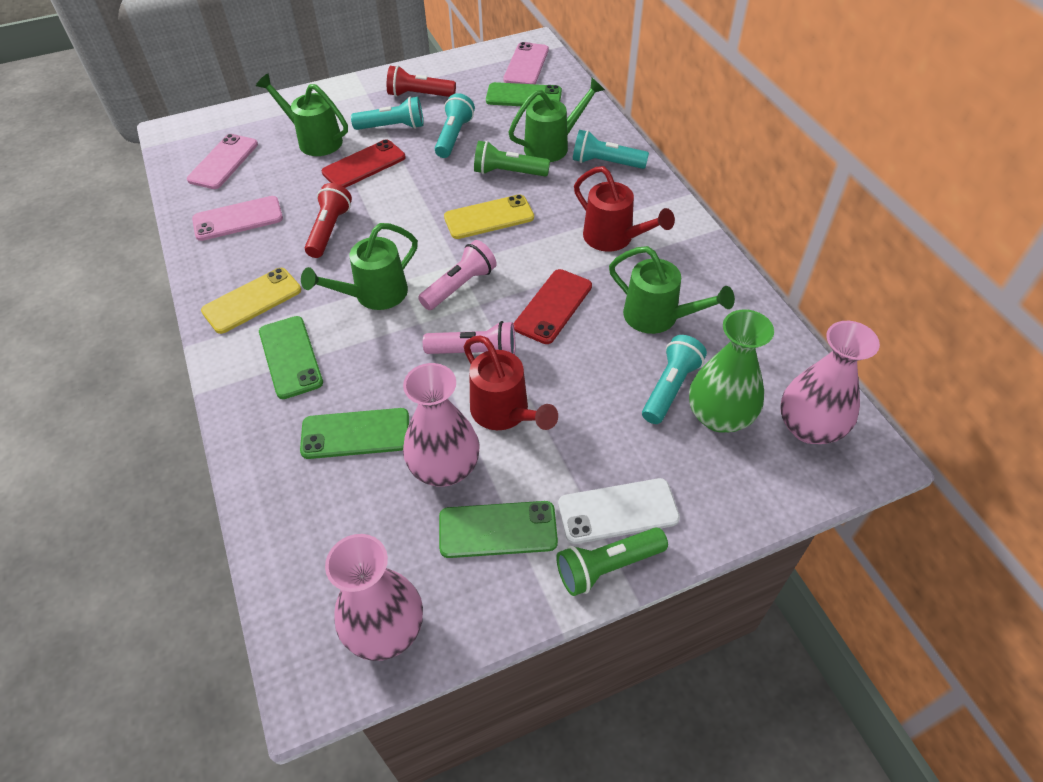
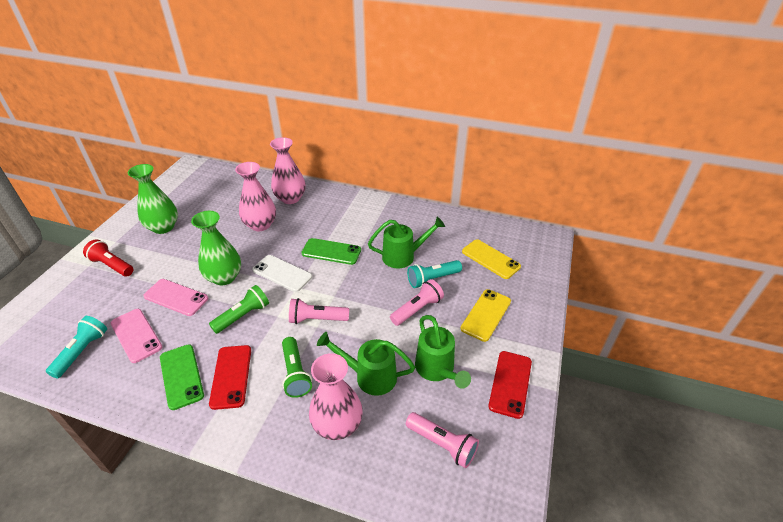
green phone: 4 -> 2
green vase: 1 -> 2
green watering can: 4 -> 3
pink flashlight: 2 -> 3
pink phone: 3 -> 2
red flashlight: 2 -> 1
red watering can: 2 -> 0
turquoise flashlight: 4 -> 2

